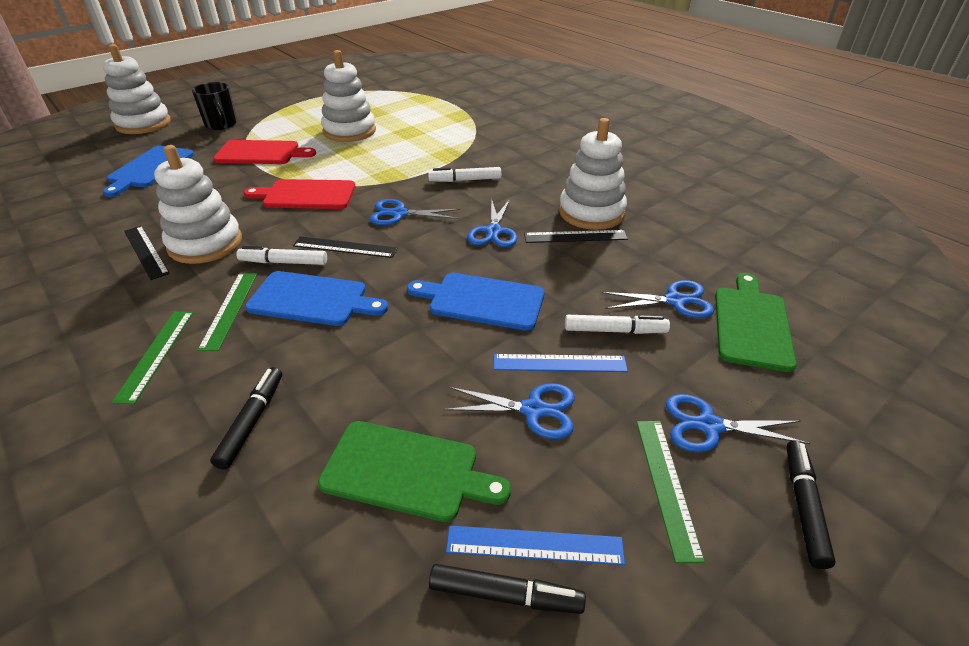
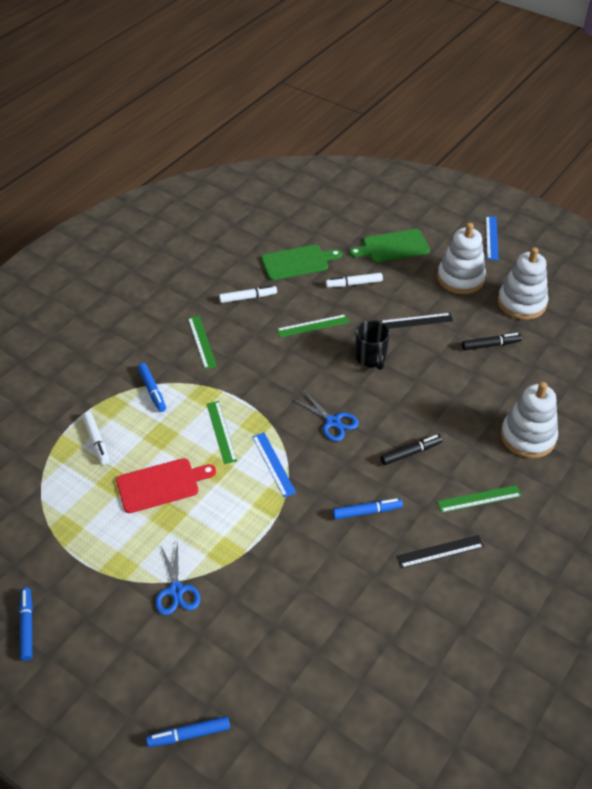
black marker: 3 -> 2
black ruler: 3 -> 2
blue cutting board: 3 -> 0
blue marker: 0 -> 4
blue scissors: 5 -> 2
green ruler: 3 -> 4
red cutting board: 2 -> 1
white stacking toy: 4 -> 3

